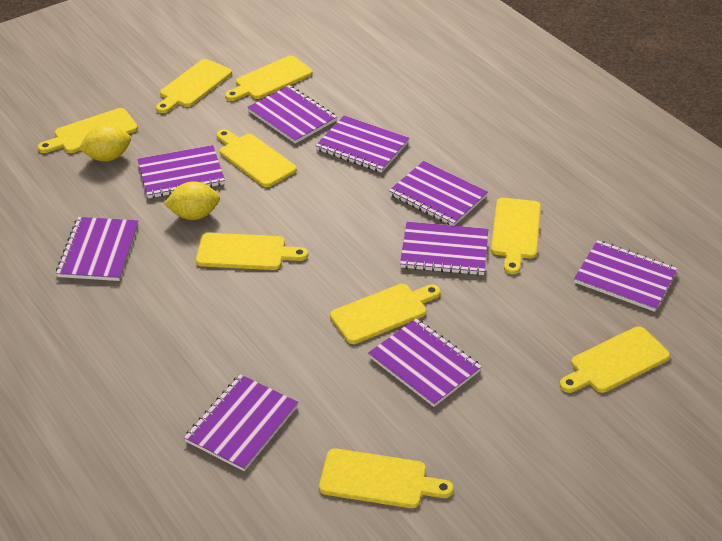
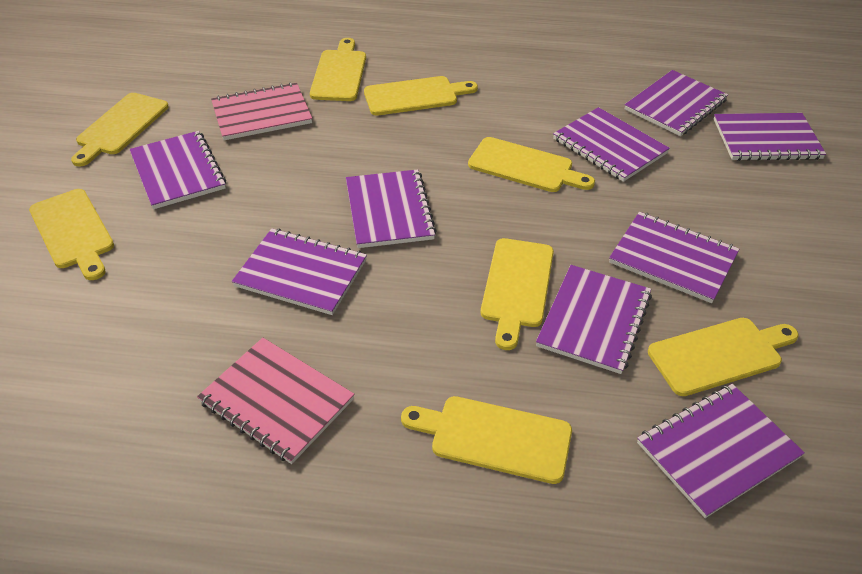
pink notebook: 0 -> 2
yellow cutting board: 9 -> 8
yellow lemon: 2 -> 0

